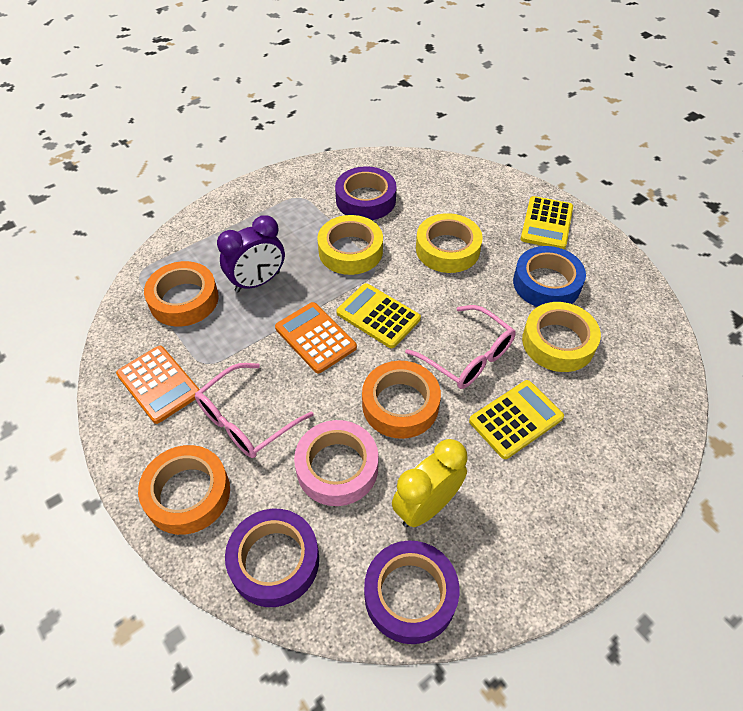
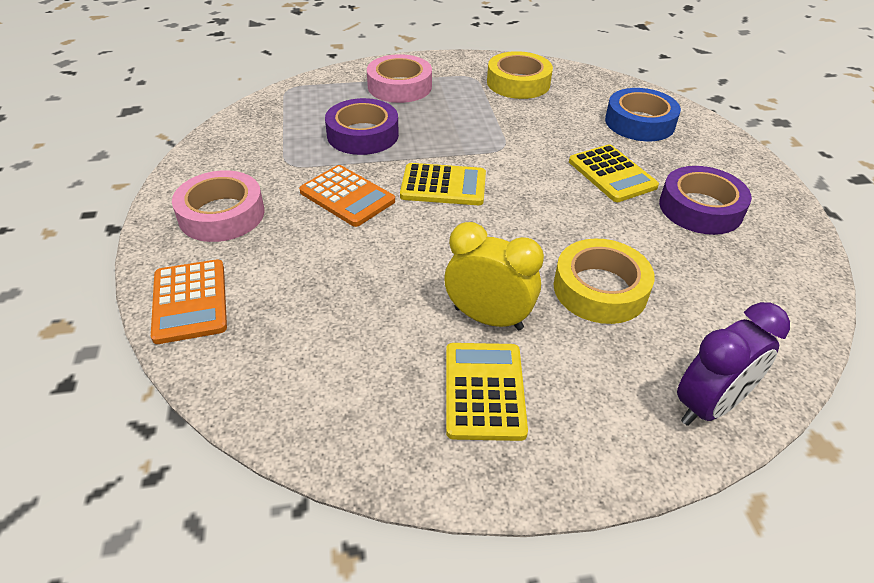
orange tape: 3 -> 0
pink glasses: 2 -> 0
pink tape: 1 -> 2
purple tape: 3 -> 2
yellow tape: 3 -> 2

